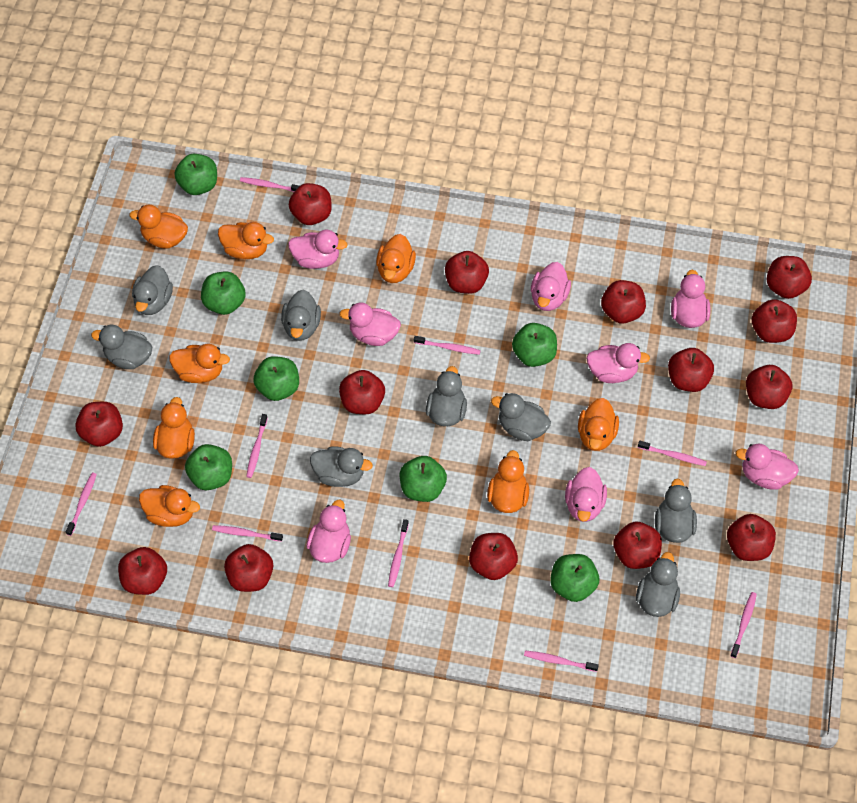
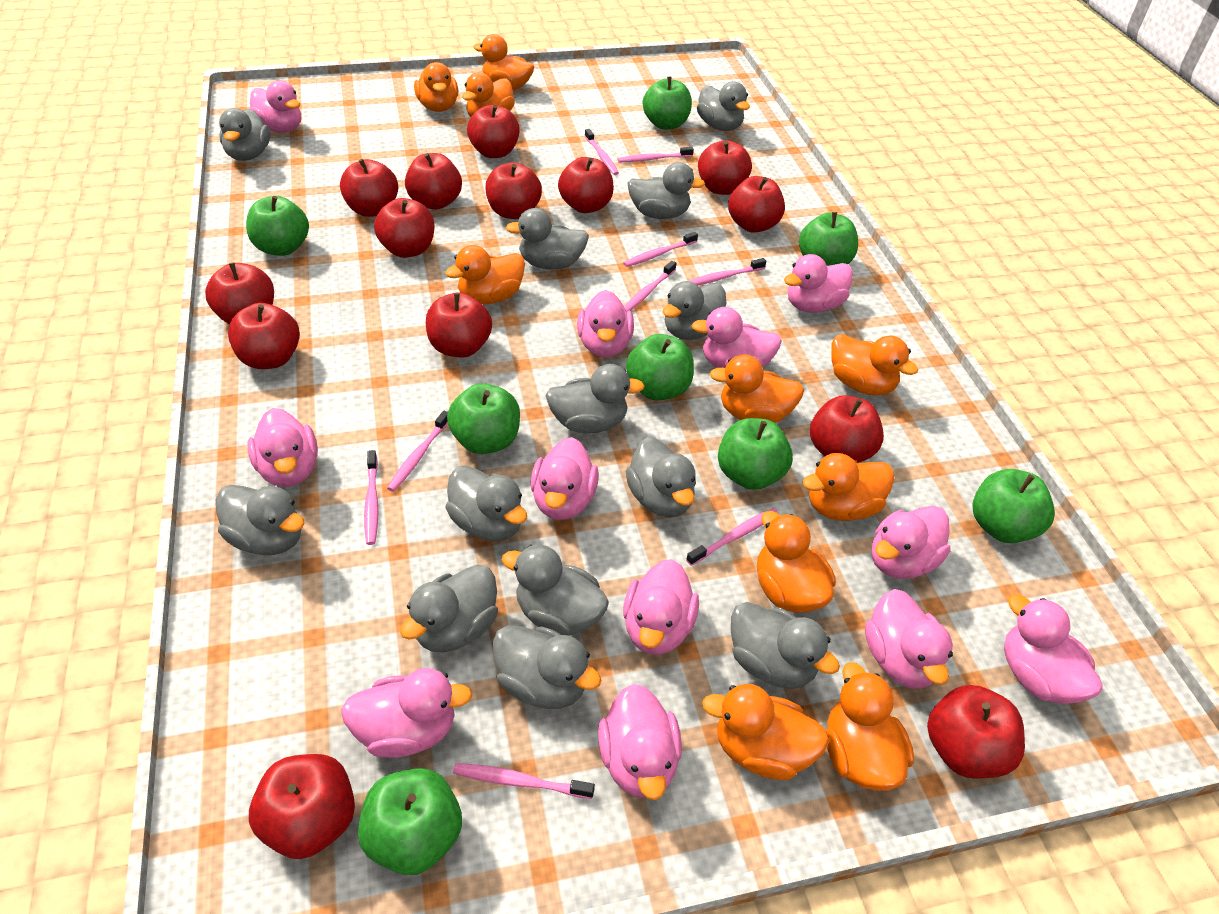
green apple: 7 -> 8
grey duck: 8 -> 13
orange duck: 8 -> 10
pink duck: 8 -> 12

